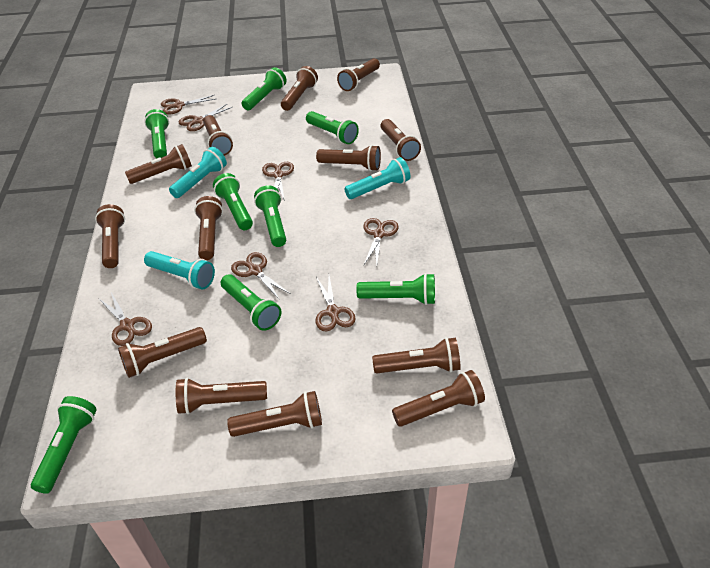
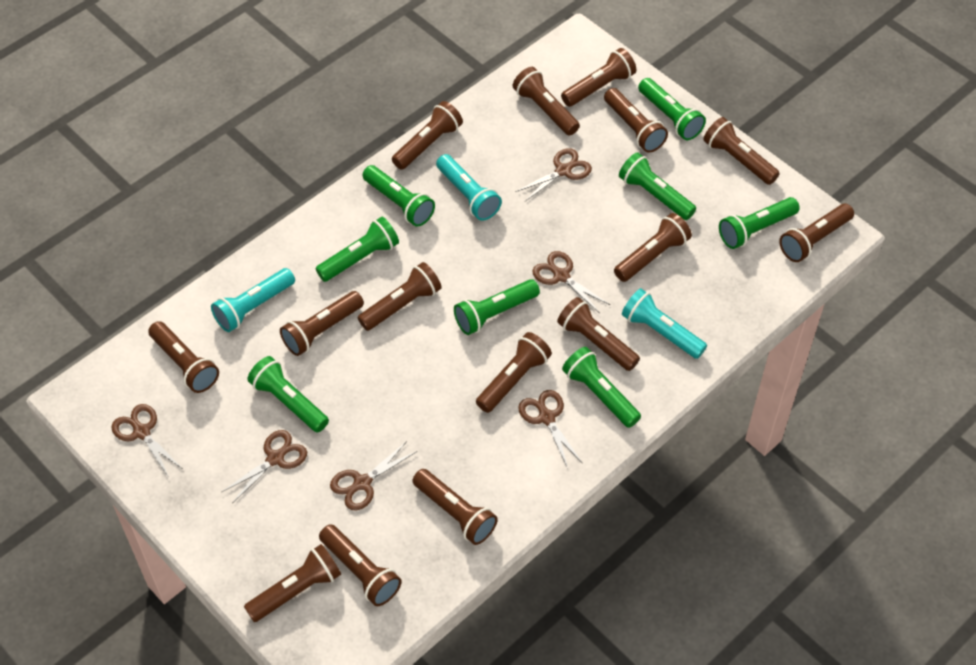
brown flashlight: 13 -> 15
brown scissors: 7 -> 6

